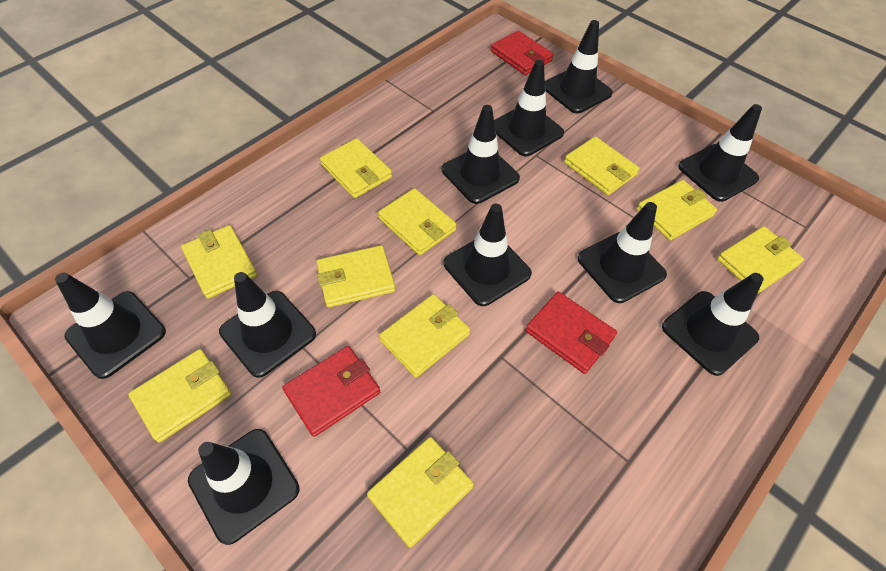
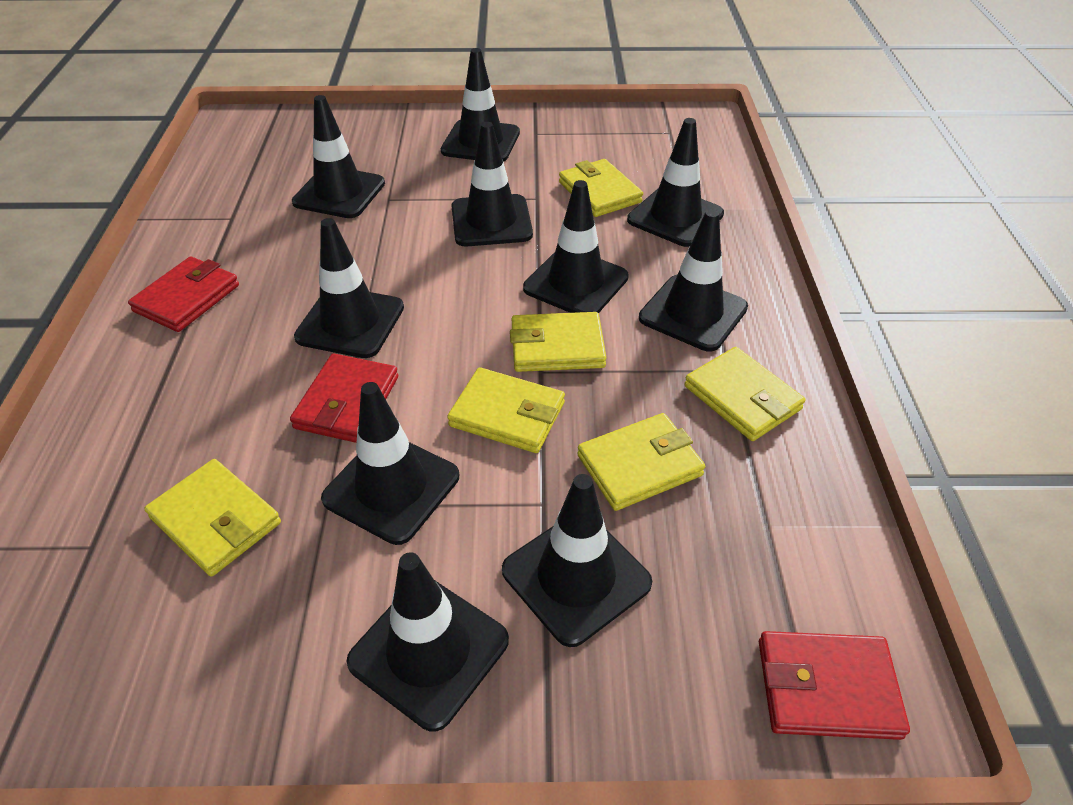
yellow wallet: 10 -> 6

